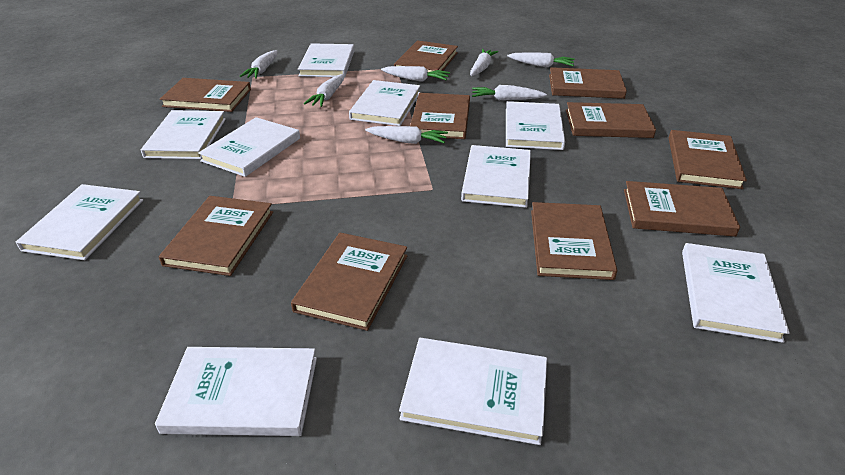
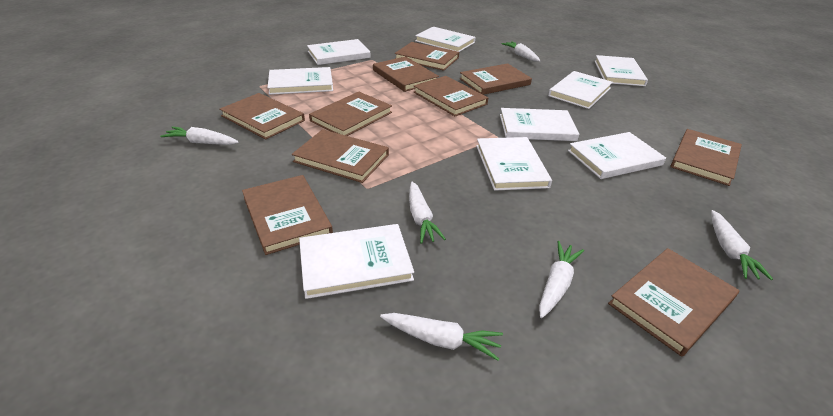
white book: 10 -> 9
white carrot: 7 -> 6

